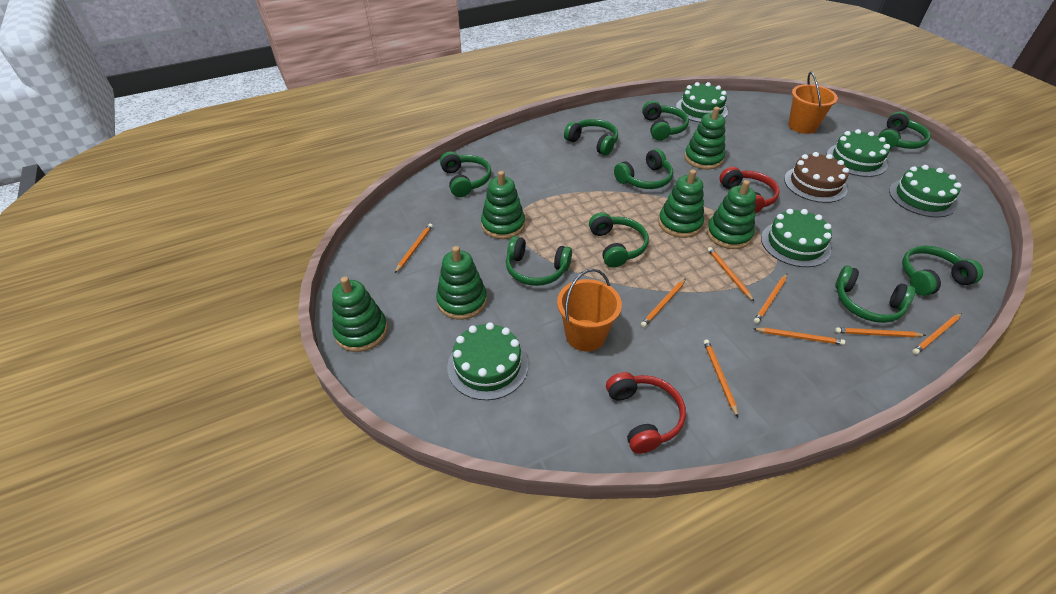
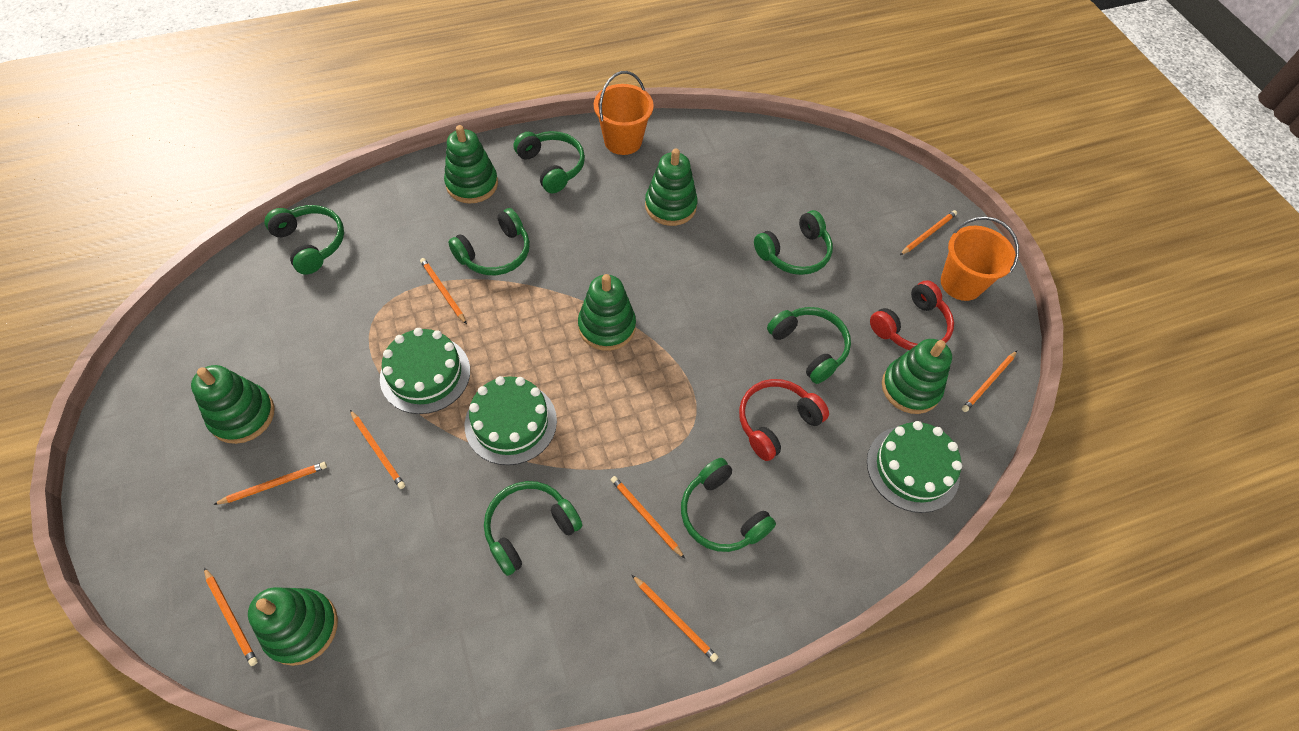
brown cake: 1 -> 0
green cake: 5 -> 3
green headphones: 9 -> 7

